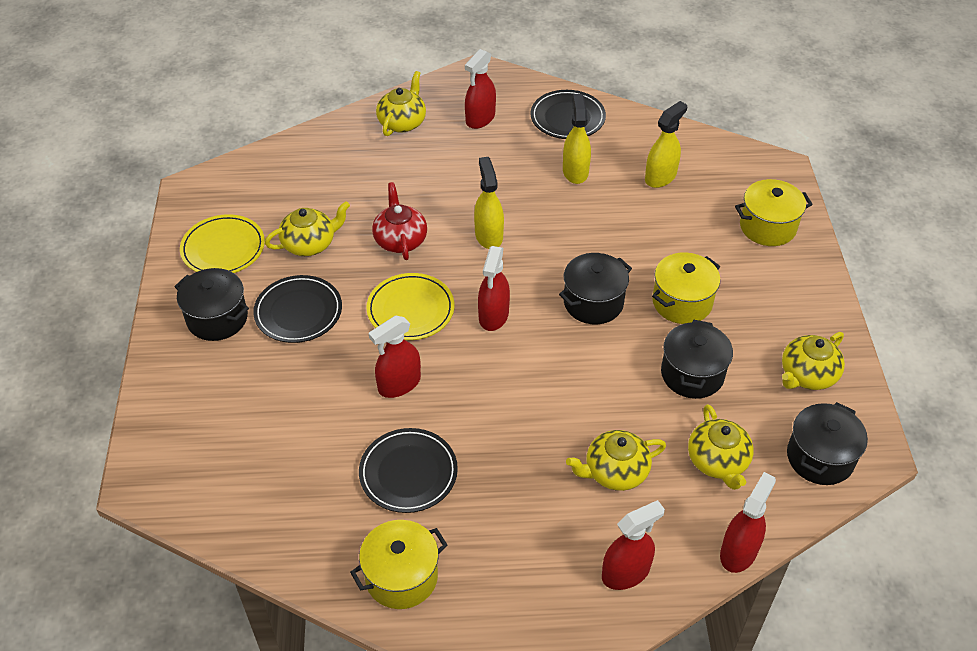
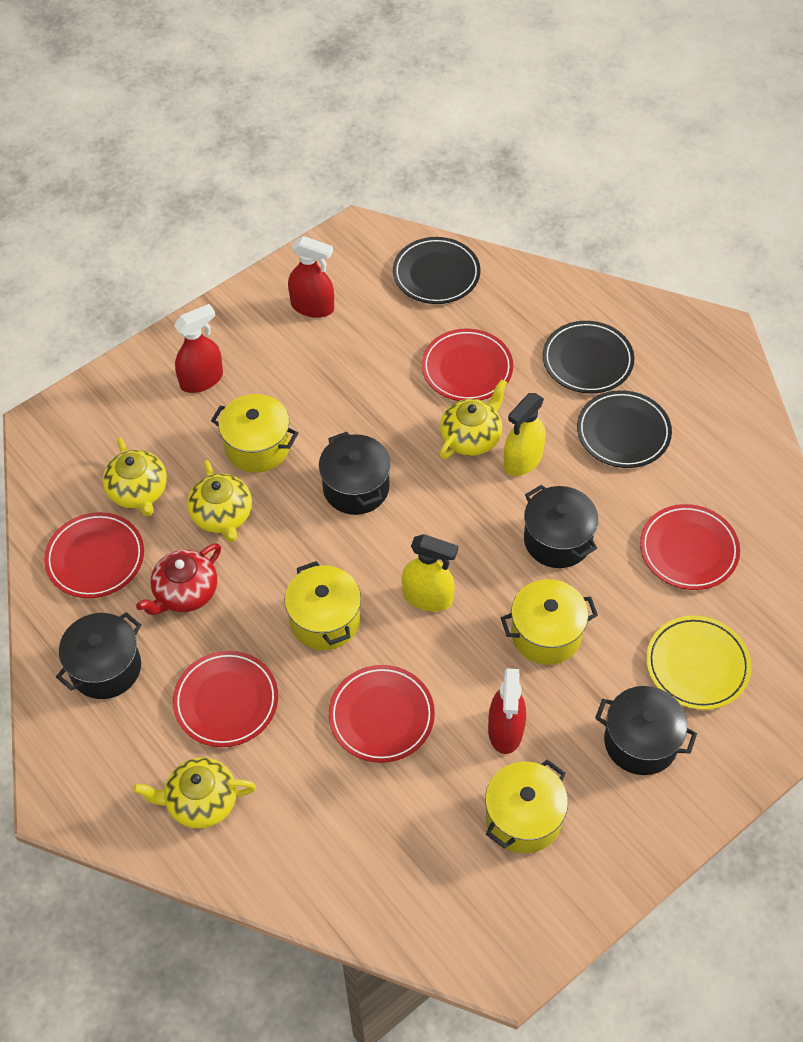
red plate: 0 -> 5
red spray bottle: 5 -> 3
yellow plate: 2 -> 1
yellow pot: 3 -> 4
yellow spray bottle: 3 -> 2
yellow teapot: 5 -> 4

